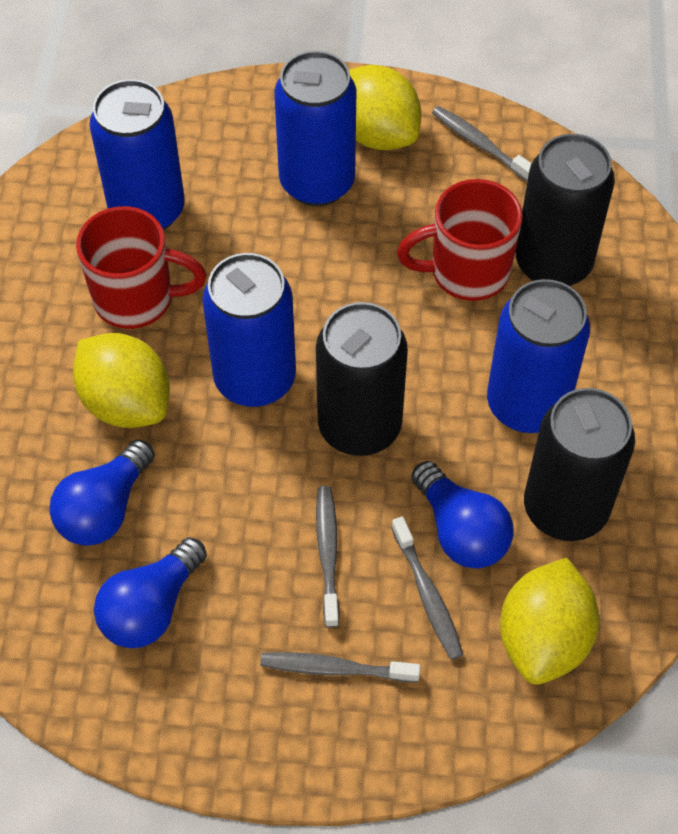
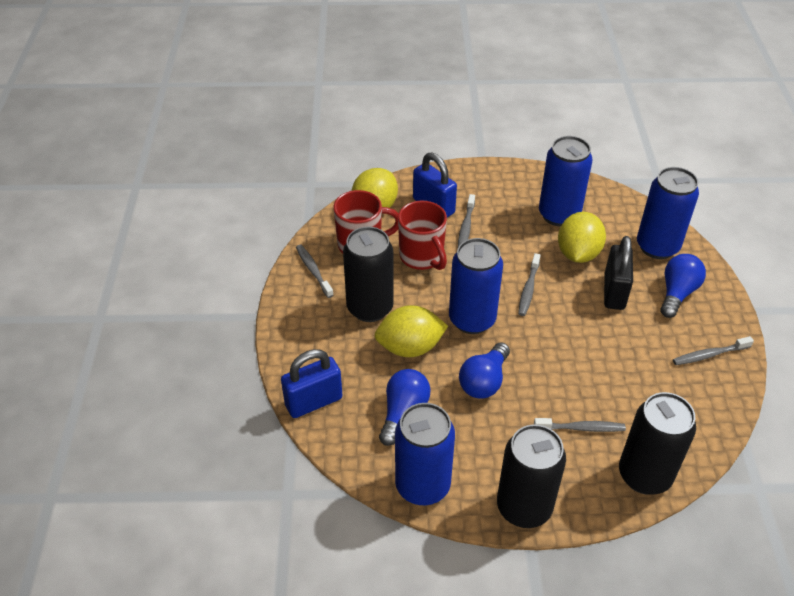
black padlock: 0 -> 1
blue padlock: 0 -> 2
grey toothbrush: 4 -> 5

